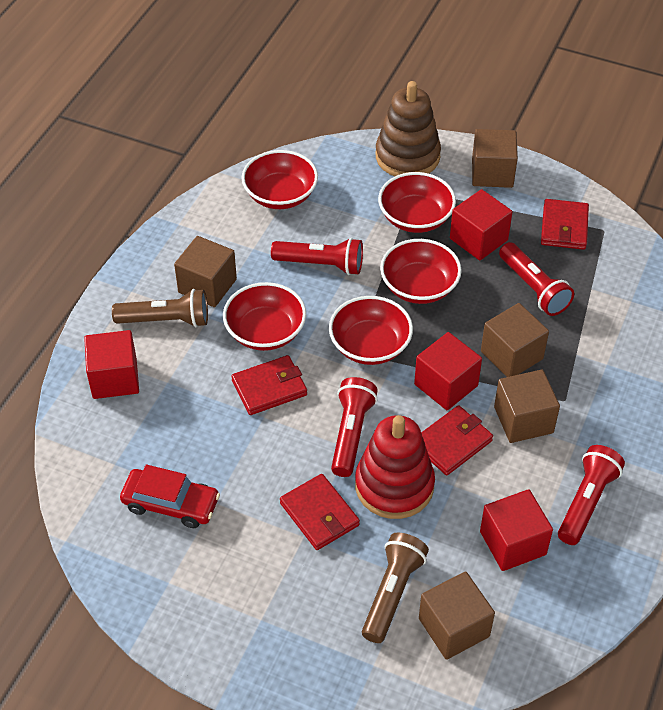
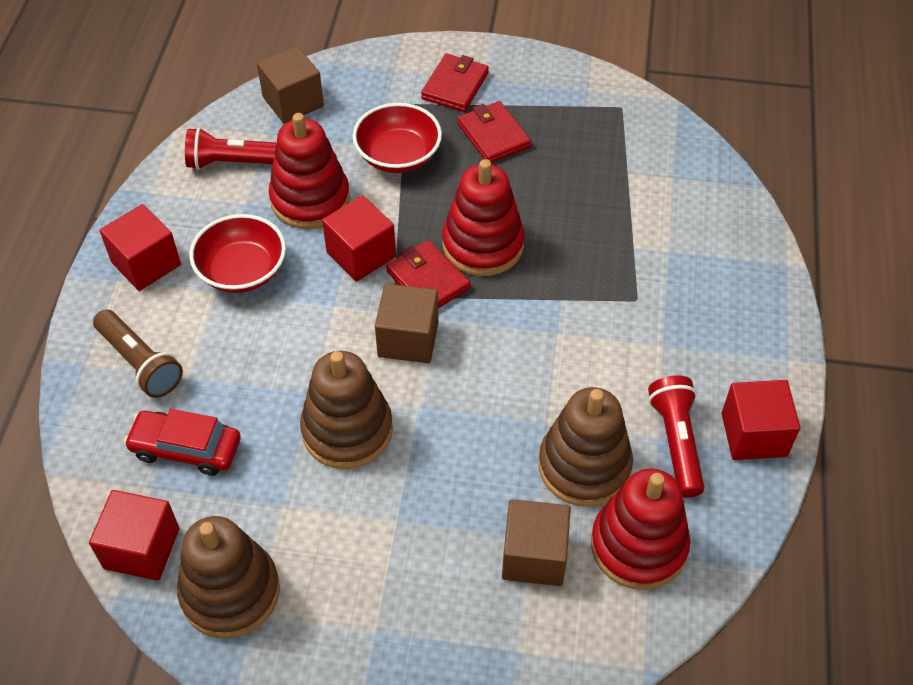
brown cube: 5 -> 3
brown flashlight: 2 -> 1
brown stacking toy: 1 -> 3
red bowl: 5 -> 2
red flashlight: 4 -> 2
red stacking toy: 1 -> 3
red wallet: 4 -> 3

